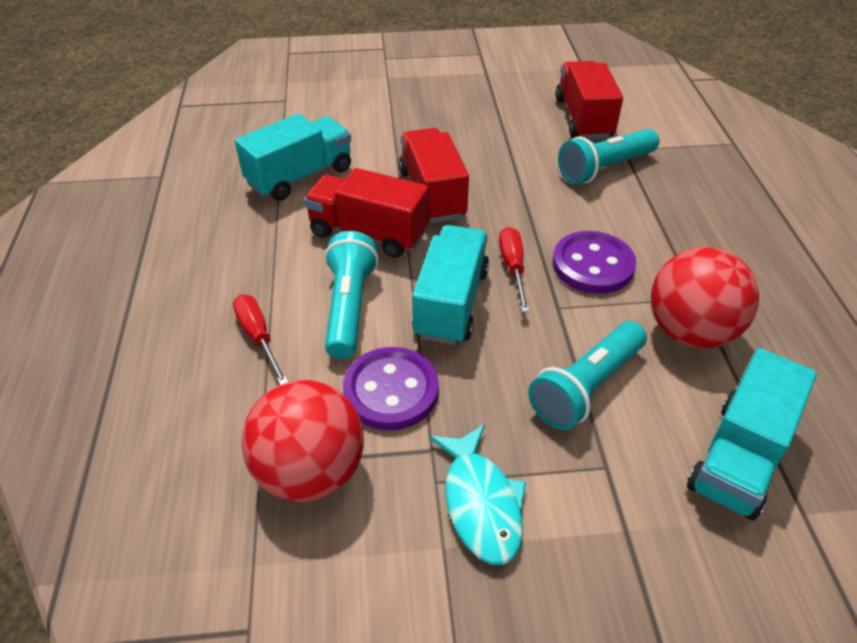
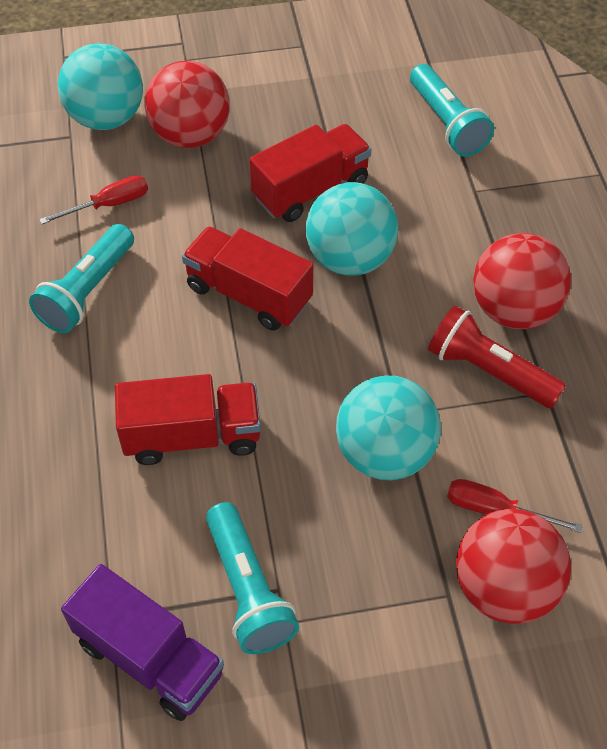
purple button: 2 -> 0
purple truck: 0 -> 1
red ball: 2 -> 3
red flashlight: 0 -> 1
turquoise ball: 0 -> 3
turquoise fish: 1 -> 0
turquoise truck: 3 -> 0

